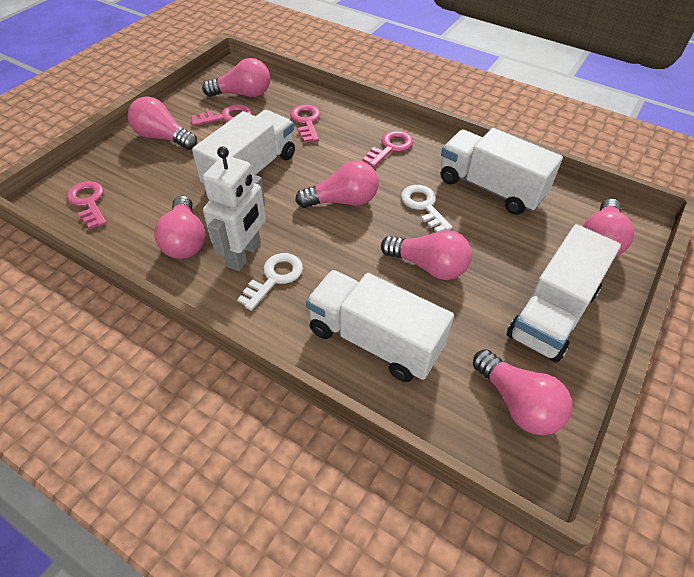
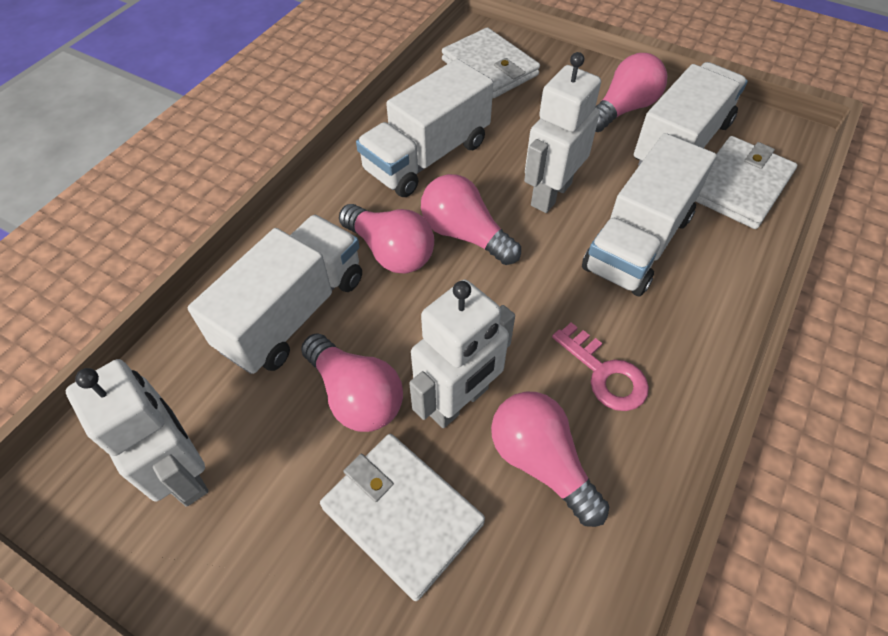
pink key: 4 -> 1
pink light bulb: 7 -> 5
white key: 2 -> 0
white robot: 1 -> 3
white wallet: 0 -> 3

